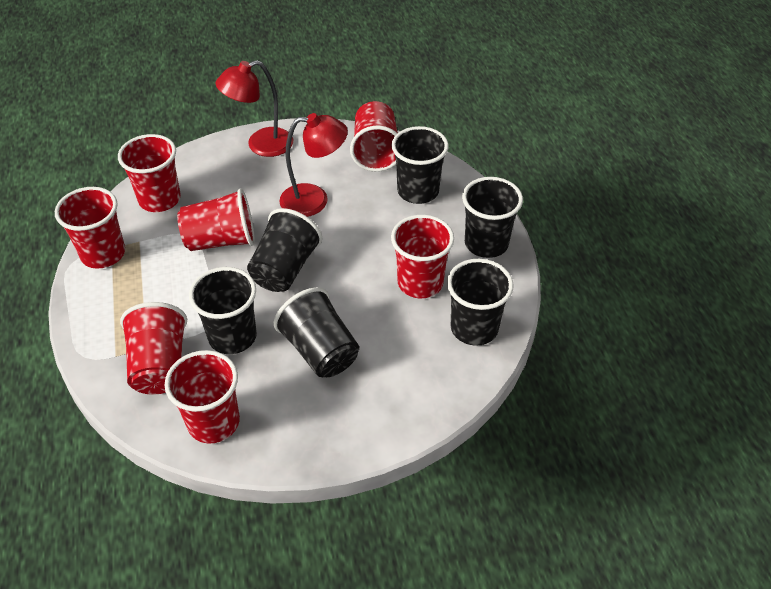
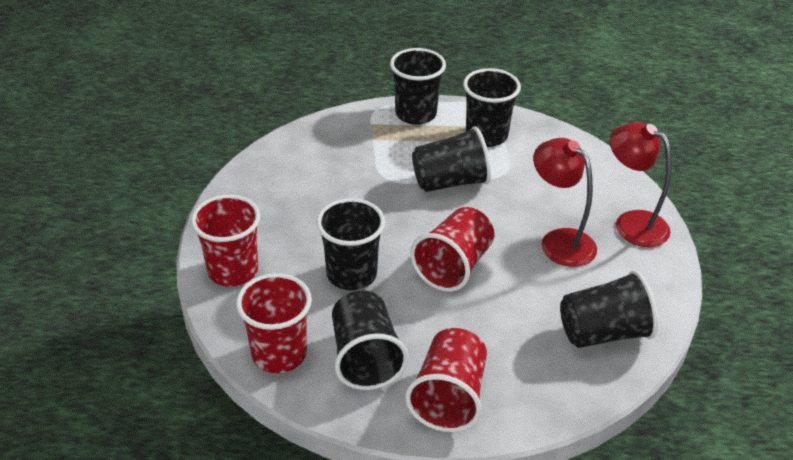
red cup: 7 -> 4

